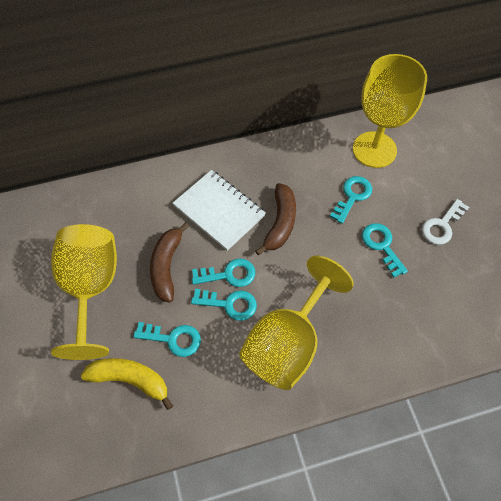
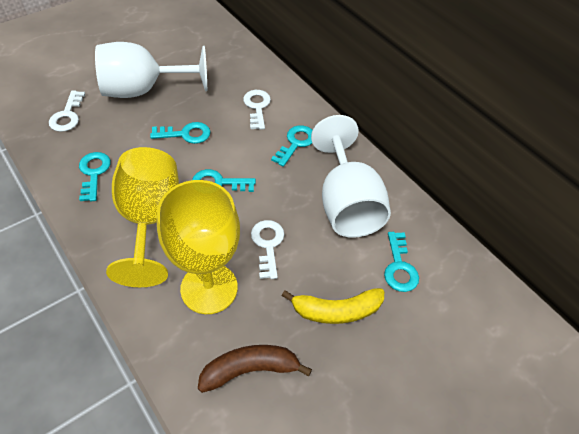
brown banana: 2 -> 1
white goblet: 0 -> 2
white key: 1 -> 3
white notebook: 1 -> 0
yellow goblet: 3 -> 2

